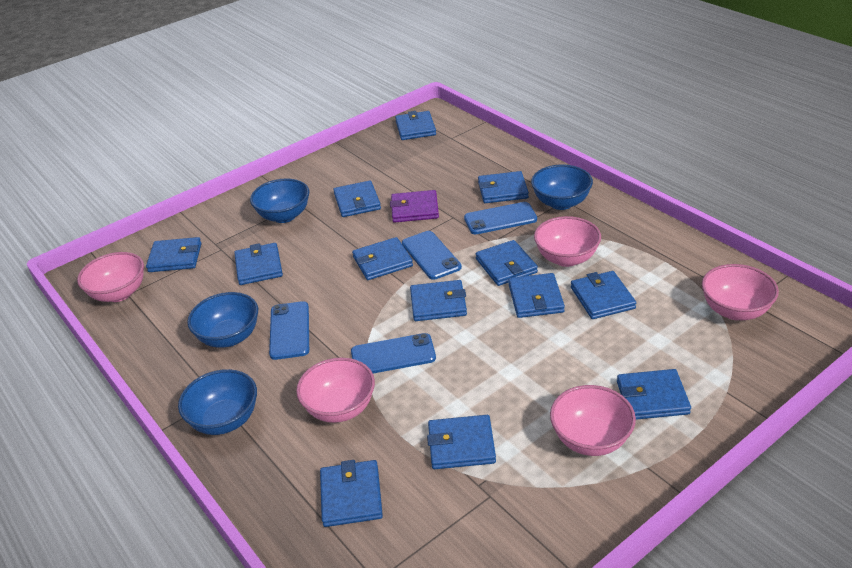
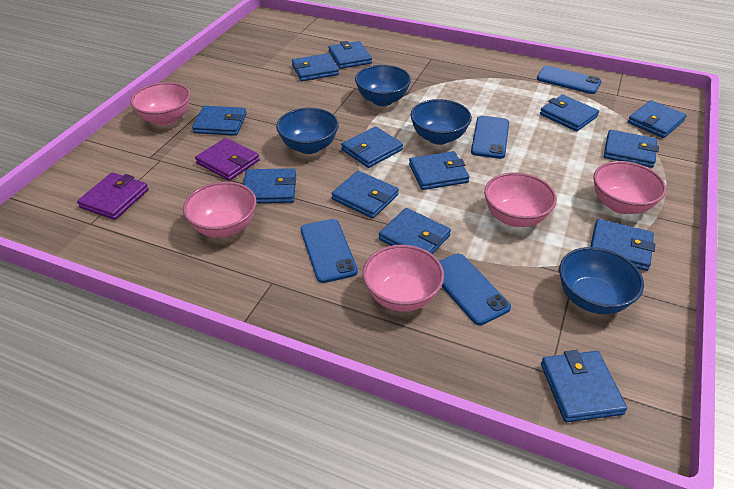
purple wallet: 1 -> 2

